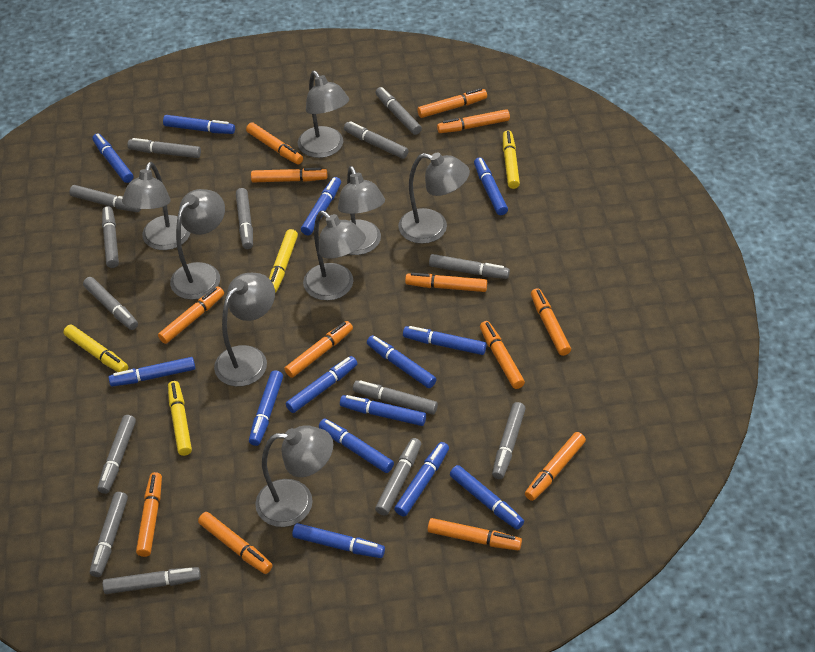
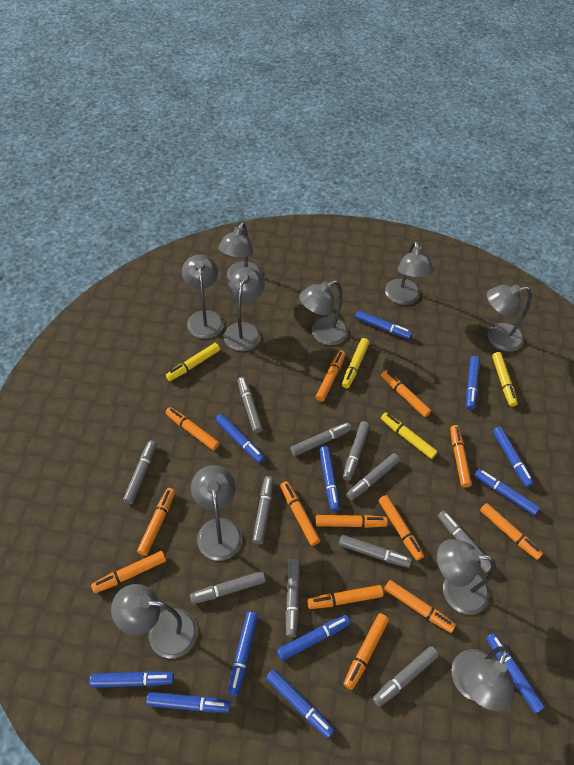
blue marker: 14 -> 12
grey lamp: 8 -> 10
grey marker: 14 -> 11

